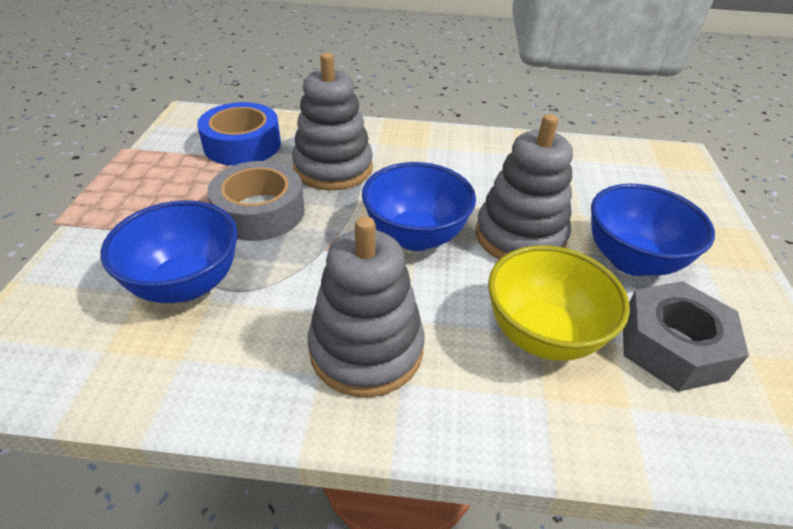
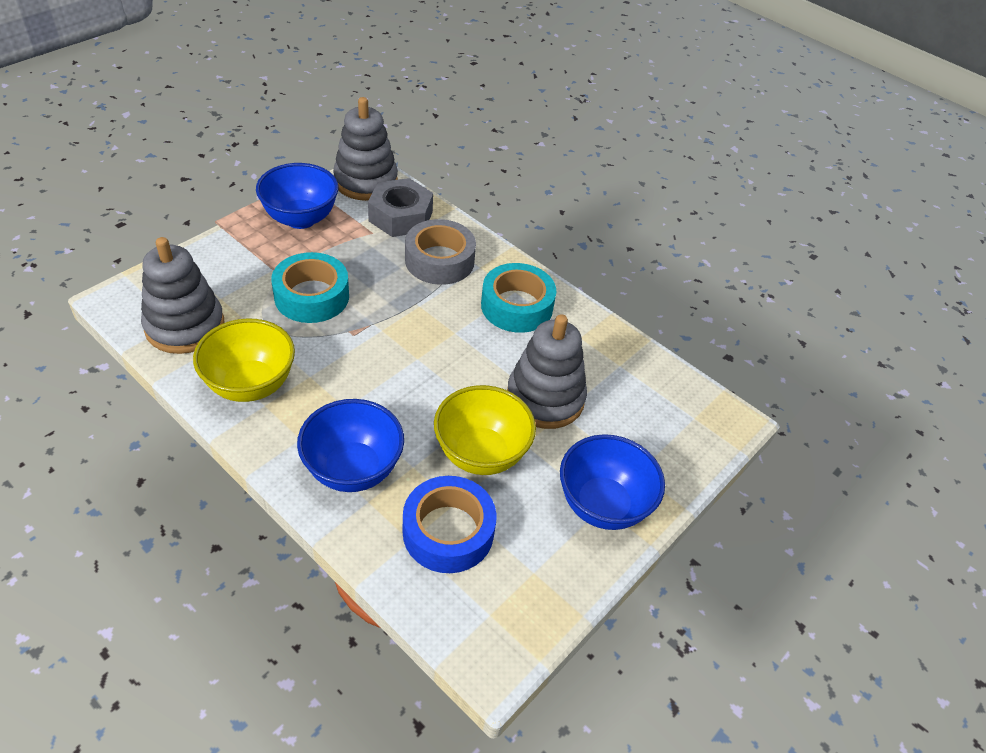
turquoise tape: 0 -> 2
yellow bowl: 1 -> 2

